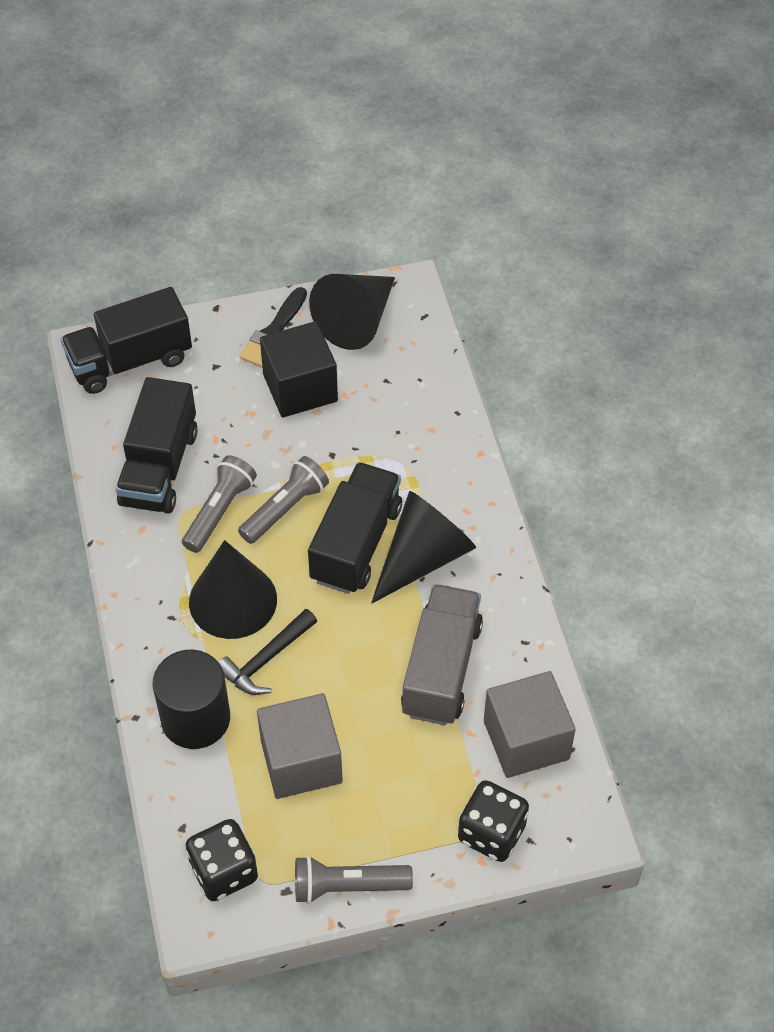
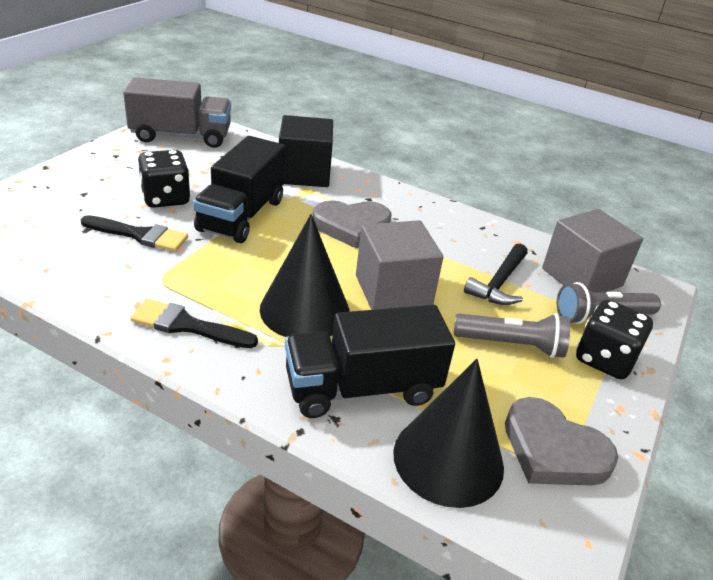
black brush: 1 -> 2
black cone: 3 -> 2
black cylinder: 1 -> 0
black truck: 3 -> 2
grey flashlight: 3 -> 2
grey heart: 0 -> 2

